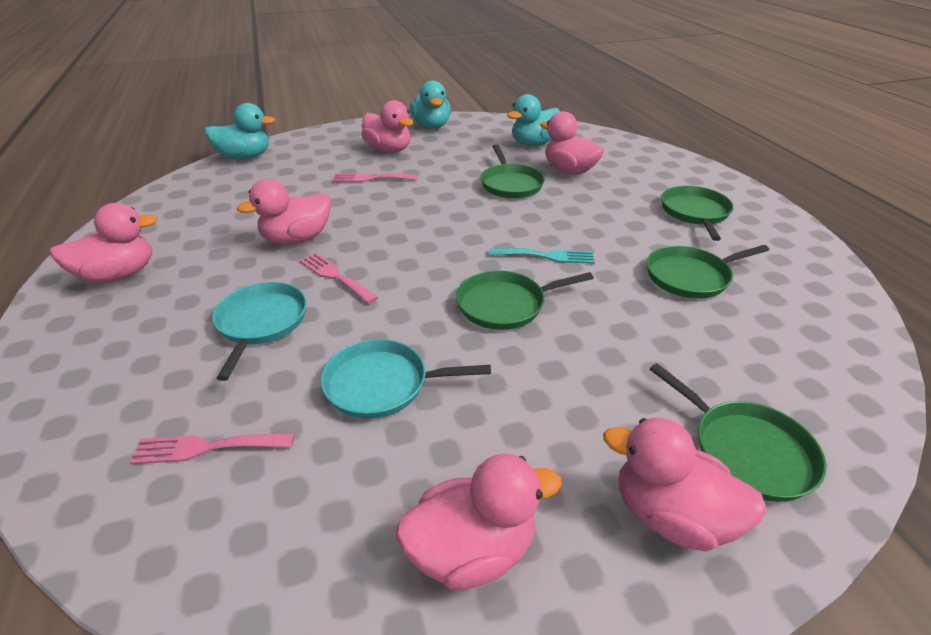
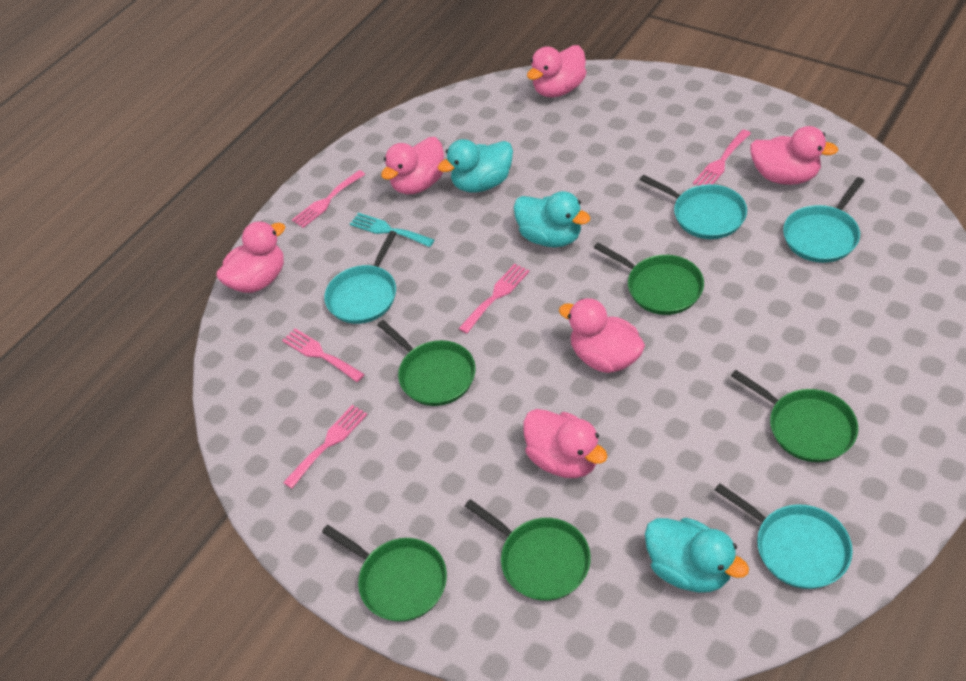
pink fork: 3 -> 5
turquoise pan: 2 -> 4

